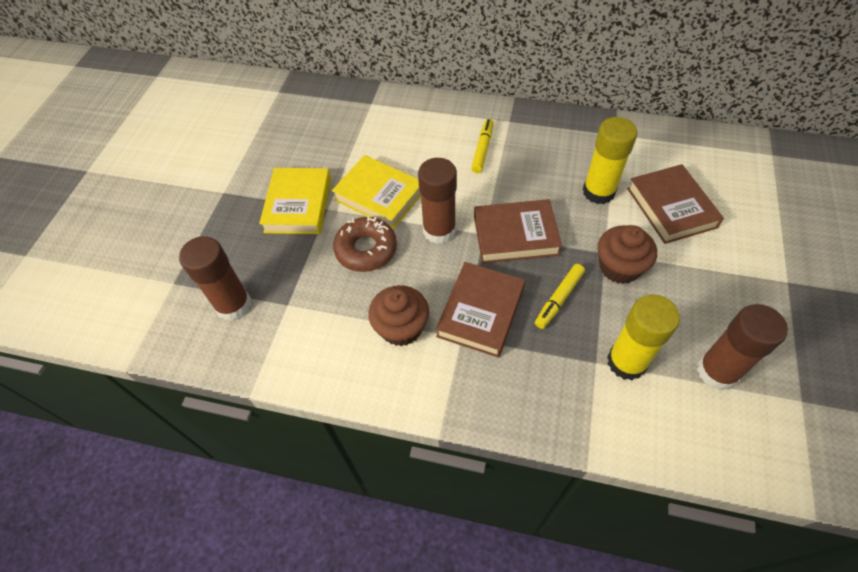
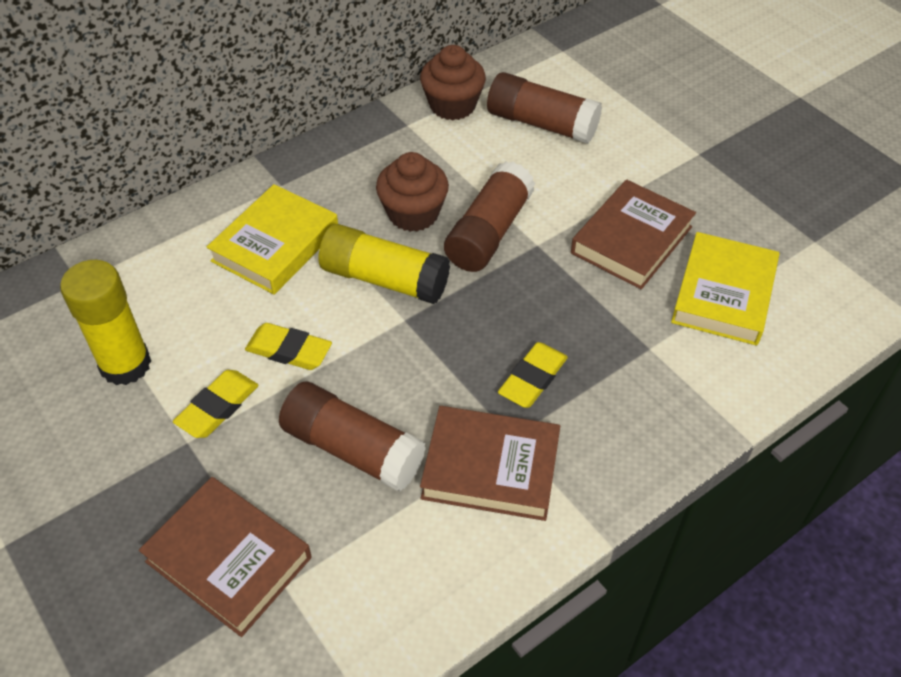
brown donut: 1 -> 0
yellow eraser: 0 -> 3
yellow marker: 2 -> 0

